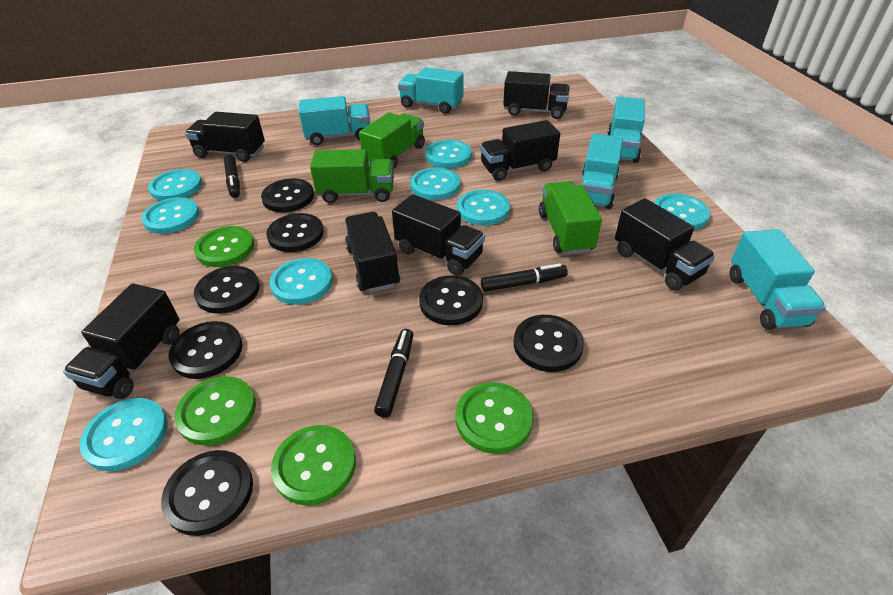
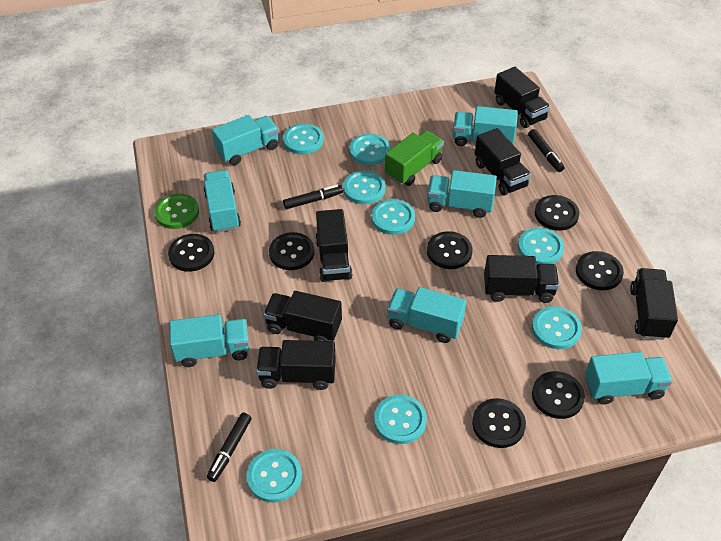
green button: 4 -> 1
green truck: 3 -> 1
turquoise truck: 5 -> 7

